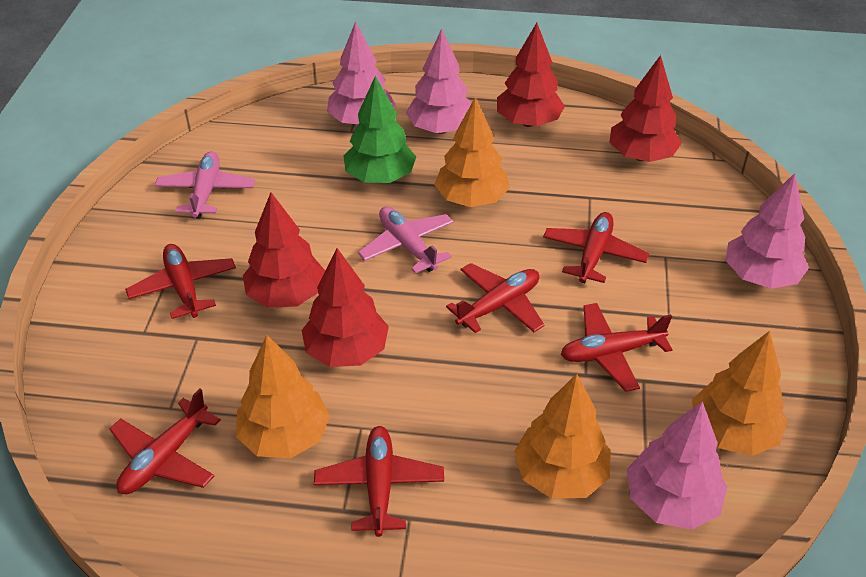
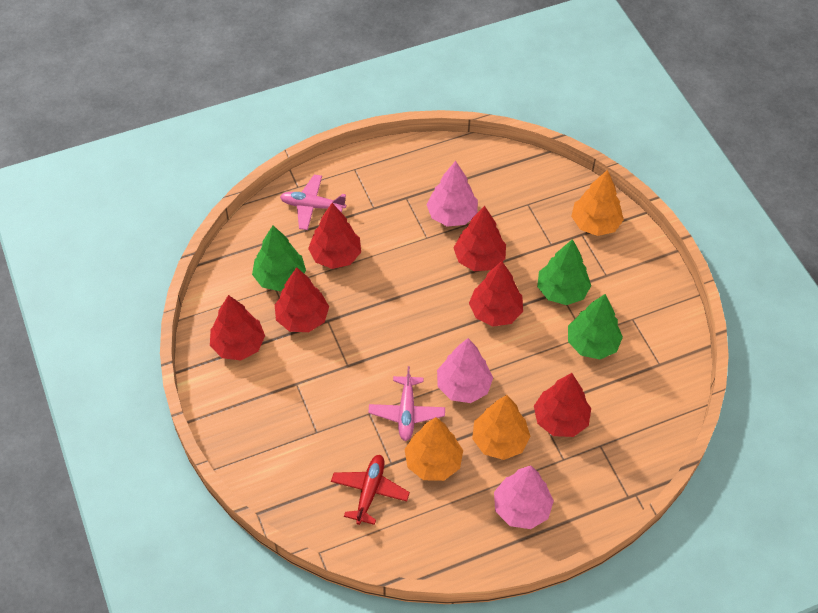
green tree: 1 -> 3
orange tree: 4 -> 3
pink tree: 4 -> 3
red plane: 6 -> 1
red tree: 4 -> 6

